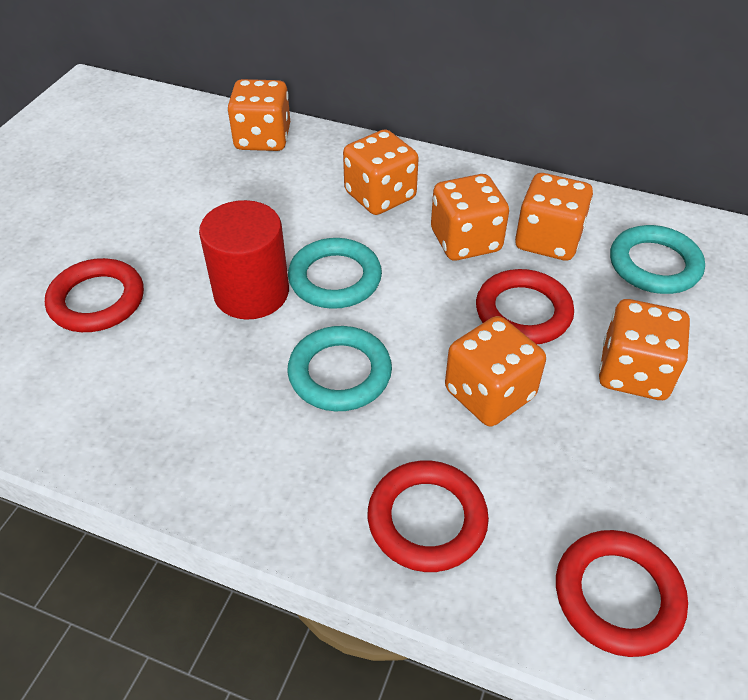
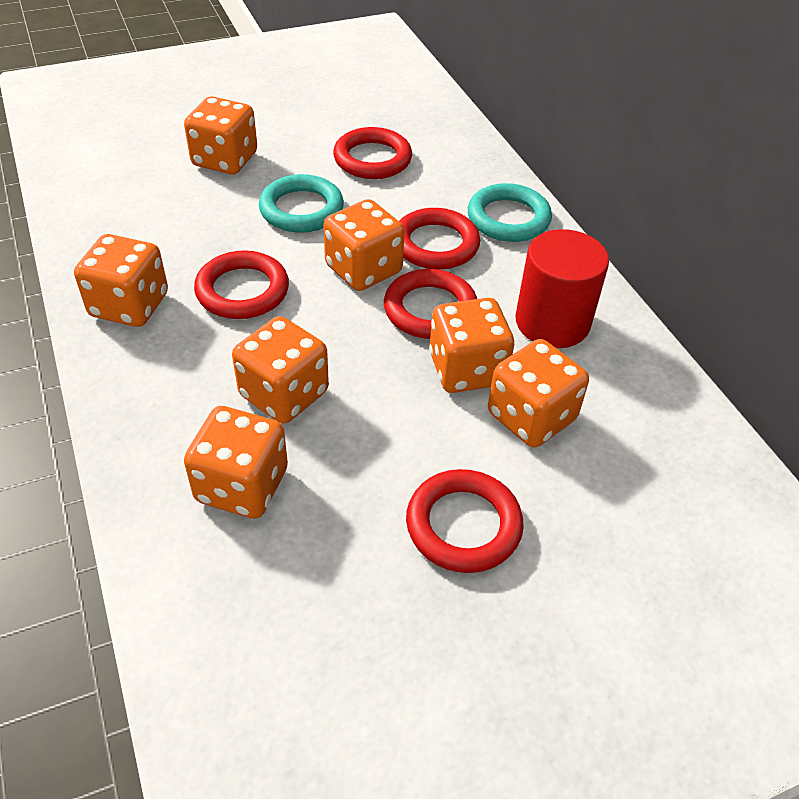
orange dice: 6 -> 7
red ring: 4 -> 5
turquoise ring: 3 -> 2

